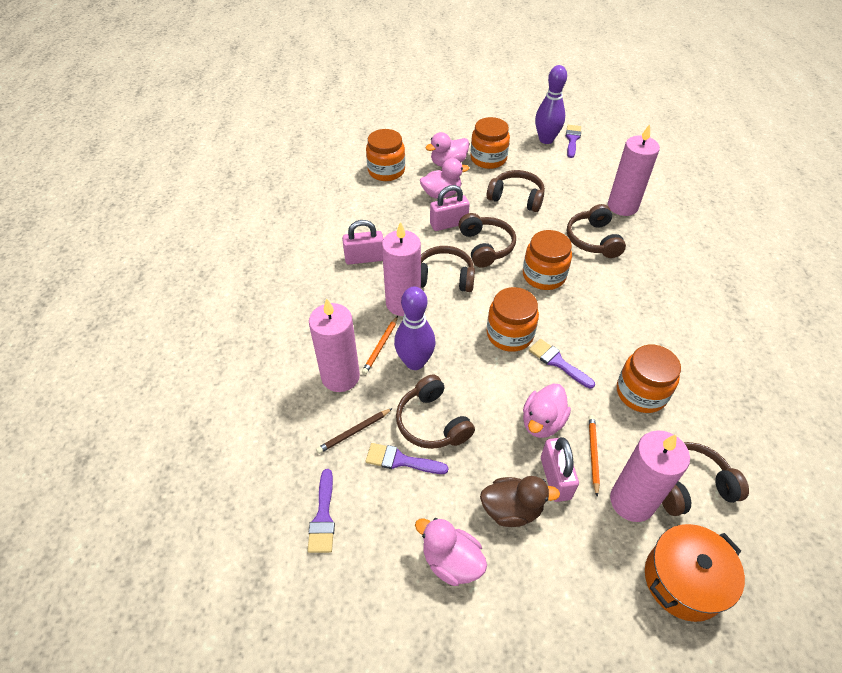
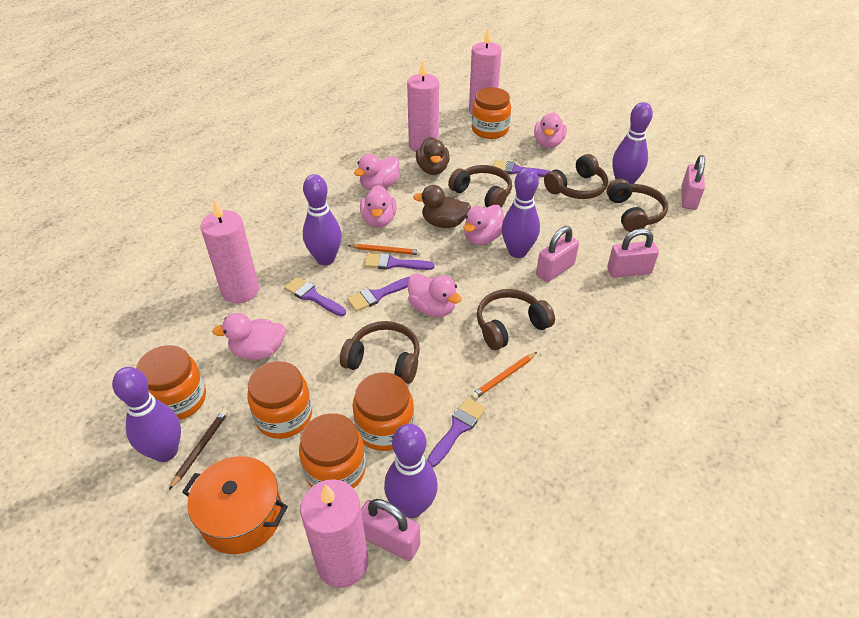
brown duck: 1 -> 2
brown headphones: 6 -> 5
pink duck: 4 -> 6
pink padlock: 3 -> 4
purple bowling pin: 2 -> 5
purple brush: 4 -> 5

